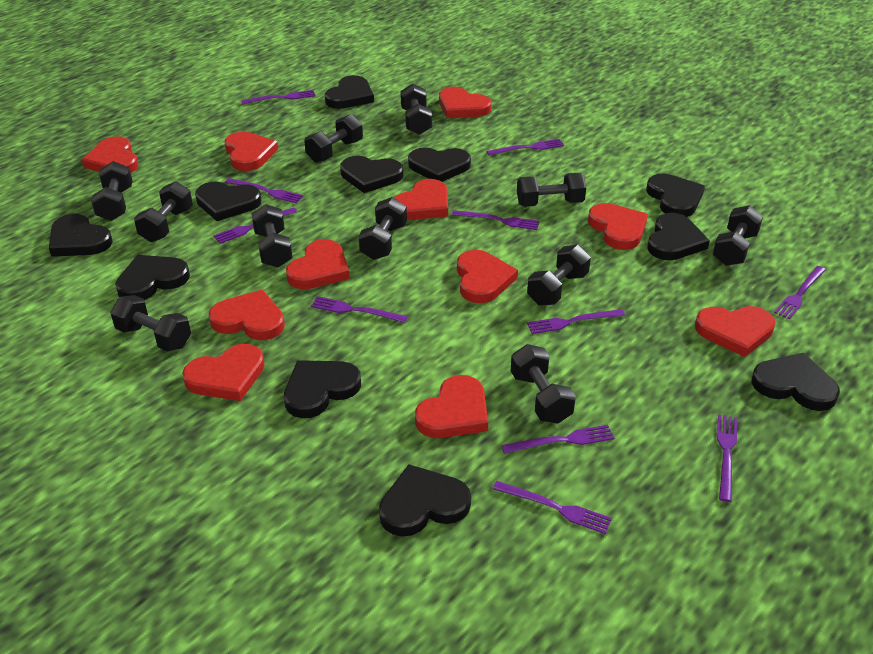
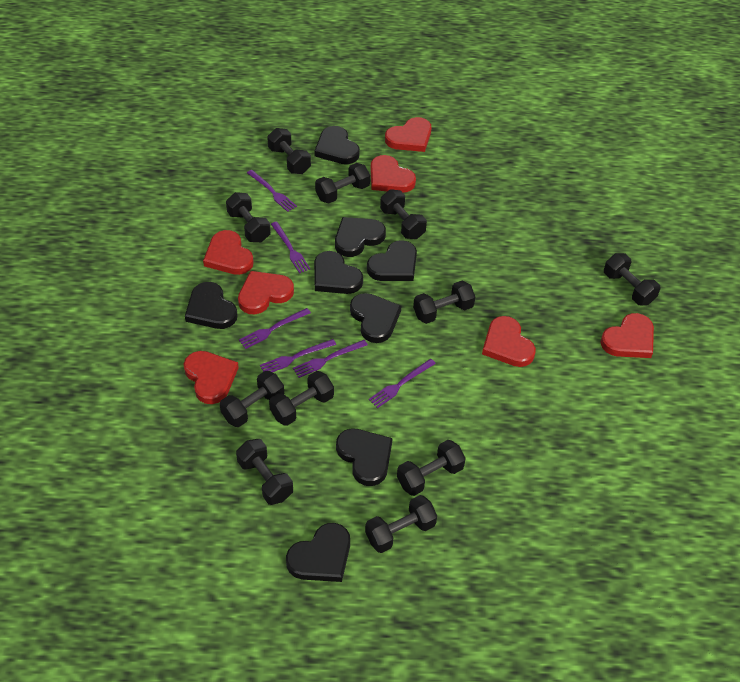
black heart: 11 -> 8
purple fork: 11 -> 6
red heart: 11 -> 7

